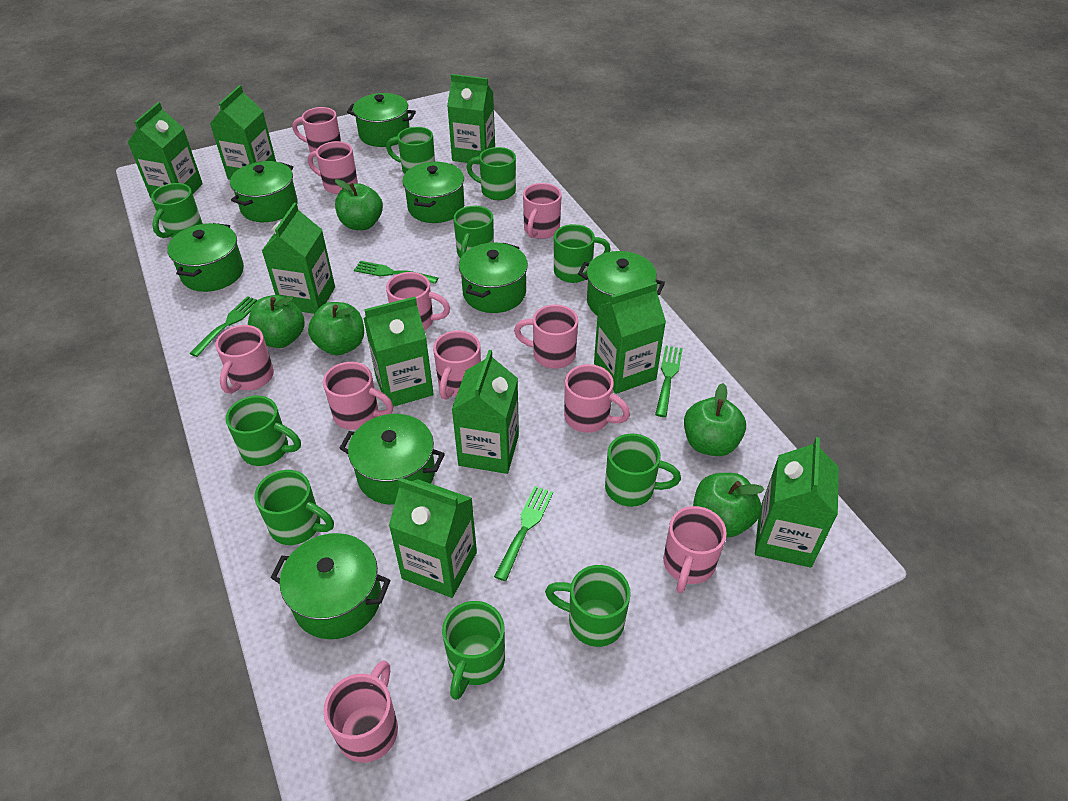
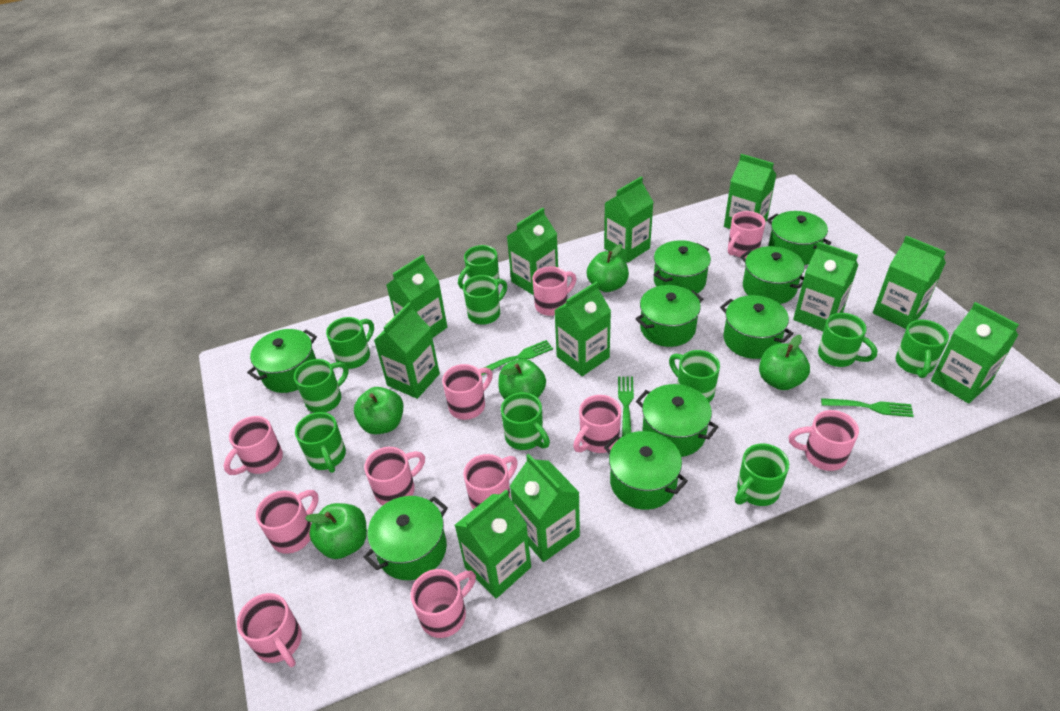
green carton: 9 -> 11
green fork: 4 -> 3
green pot: 8 -> 9

